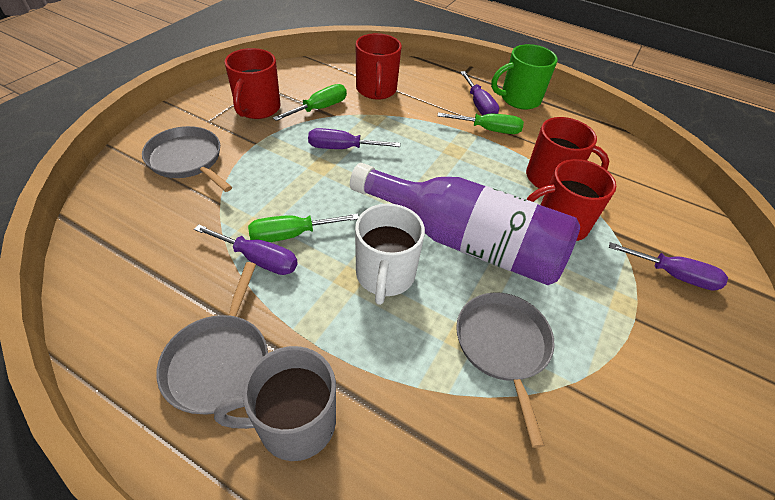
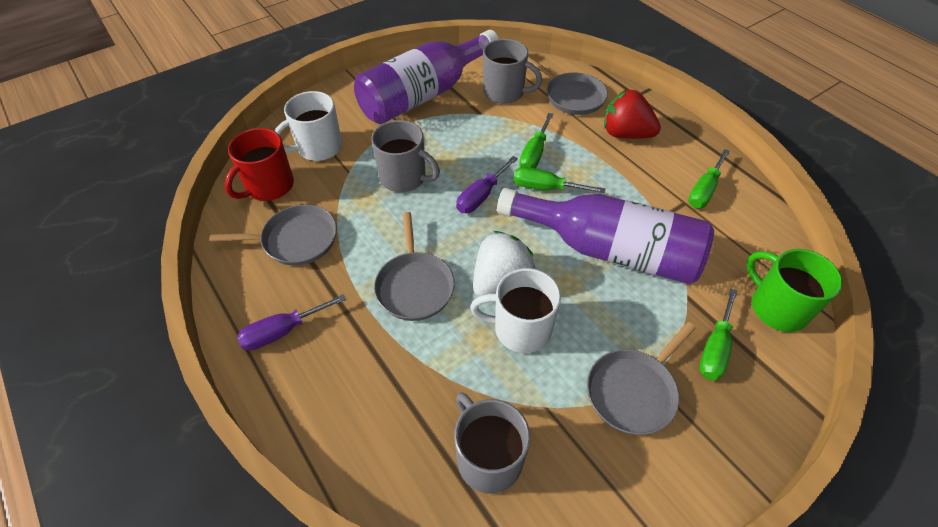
green screwdriver: 3 -> 4
grey mug: 1 -> 3
grey pan: 3 -> 4
purple bottle: 1 -> 2
purple screwdriver: 4 -> 2
red mug: 4 -> 1
red strawberry: 0 -> 1
white mug: 1 -> 2
white strawberry: 0 -> 1

